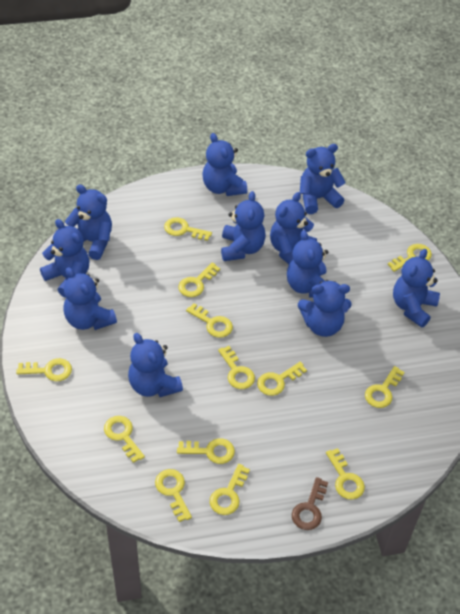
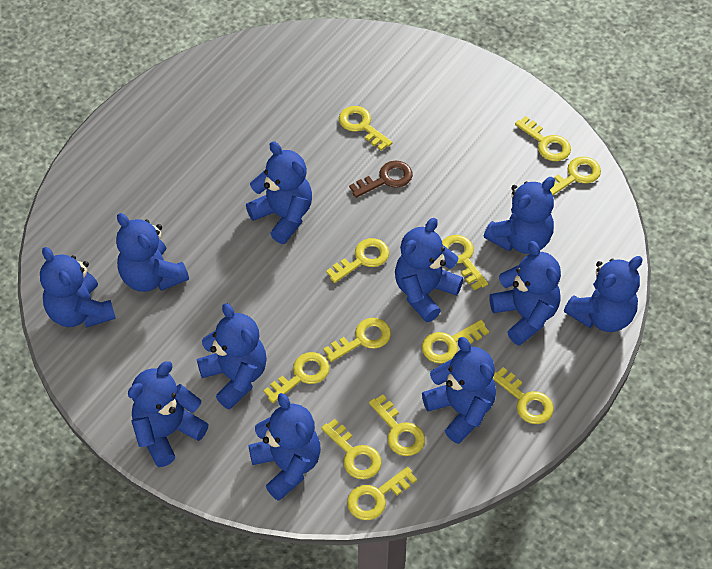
yellow key: 13 -> 12

